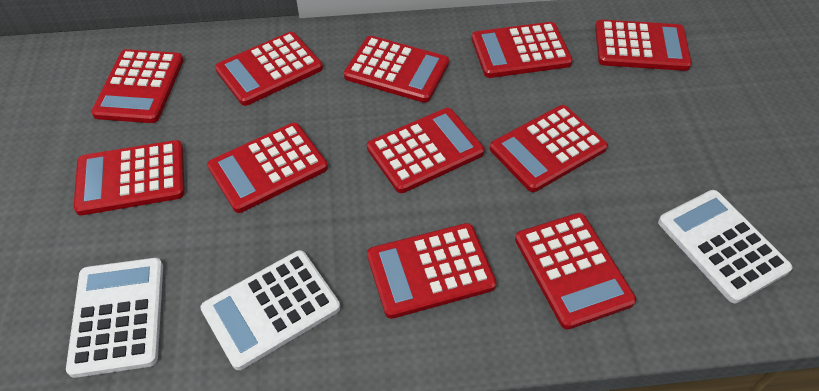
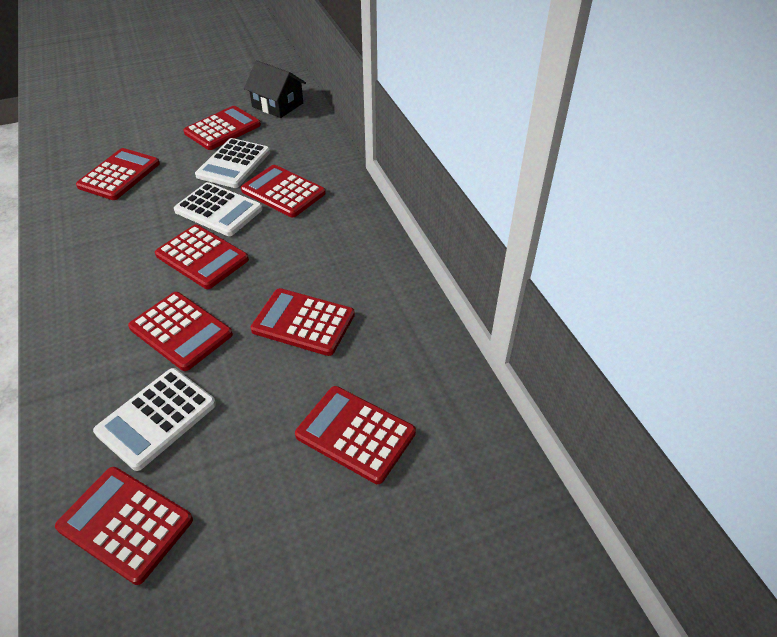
black house: 0 -> 1
red calculator: 11 -> 8

